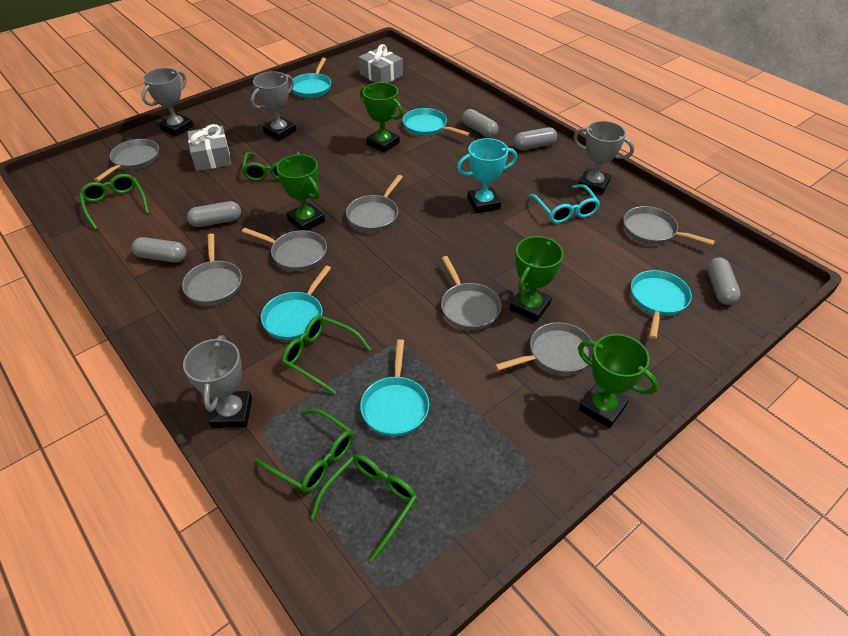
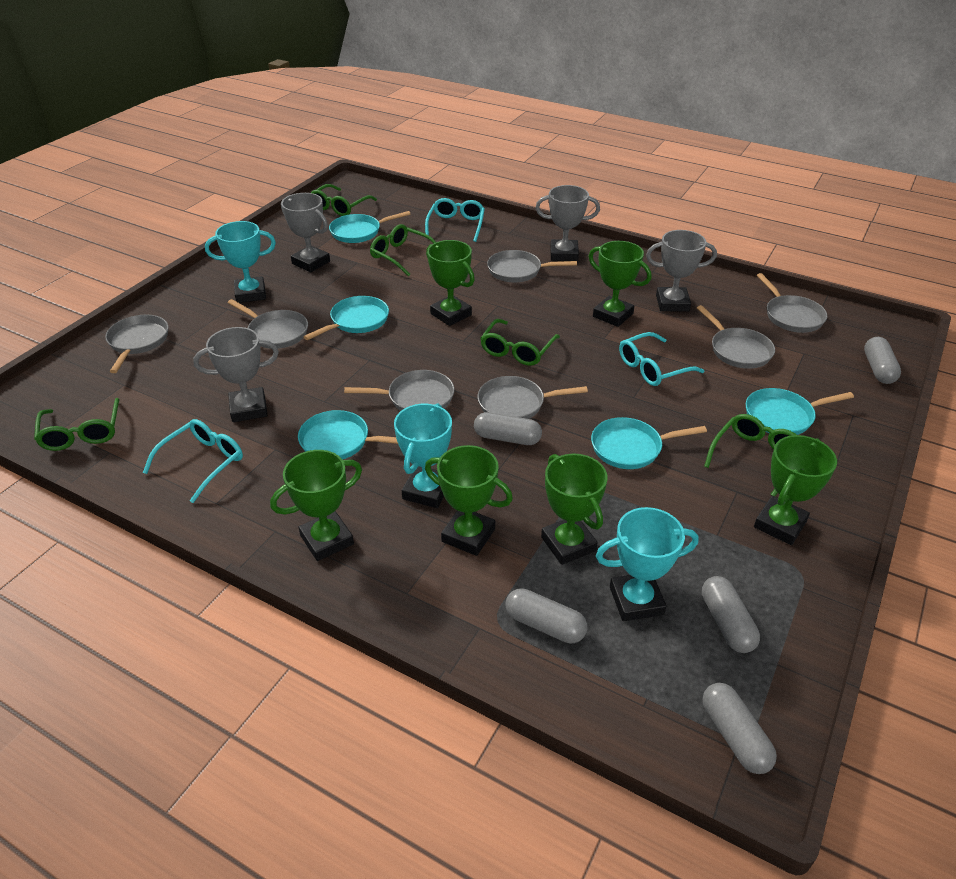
green trophy: 4 -> 6
grey gift: 2 -> 0
turquoise glasses: 1 -> 3
turquoise trophy: 1 -> 3

